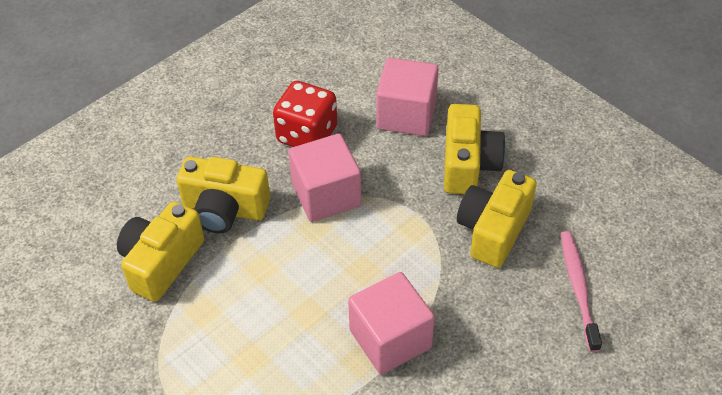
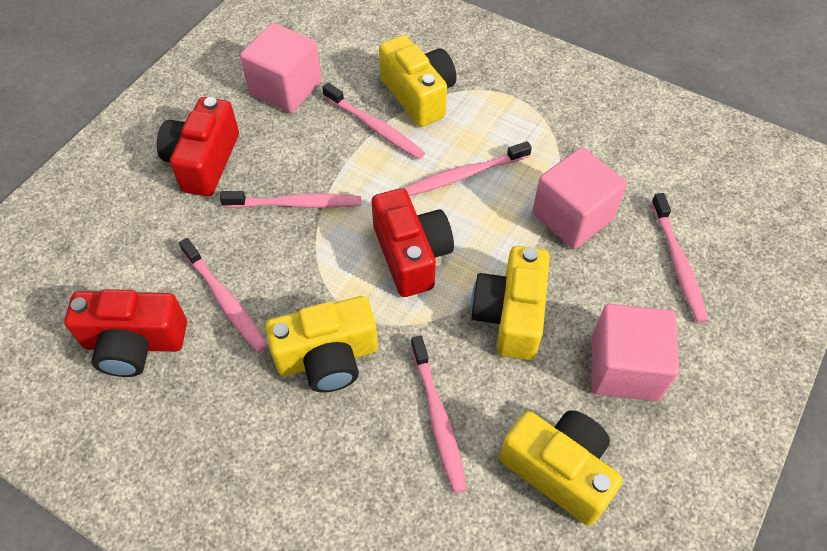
pink toothbrush: 1 -> 6
red camera: 0 -> 3
red dice: 1 -> 0

